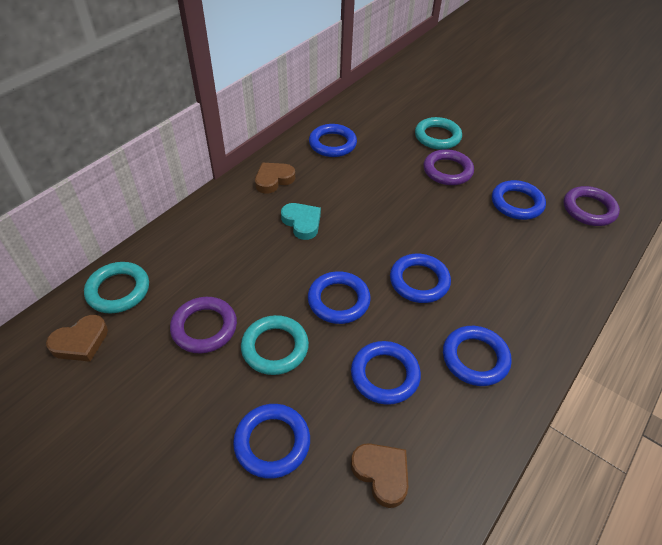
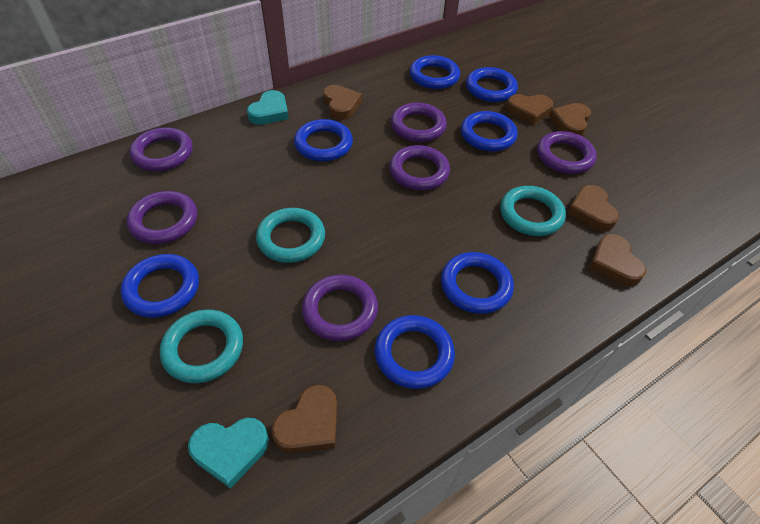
brown heart: 3 -> 6
purple ring: 3 -> 6
turquoise heart: 1 -> 2

